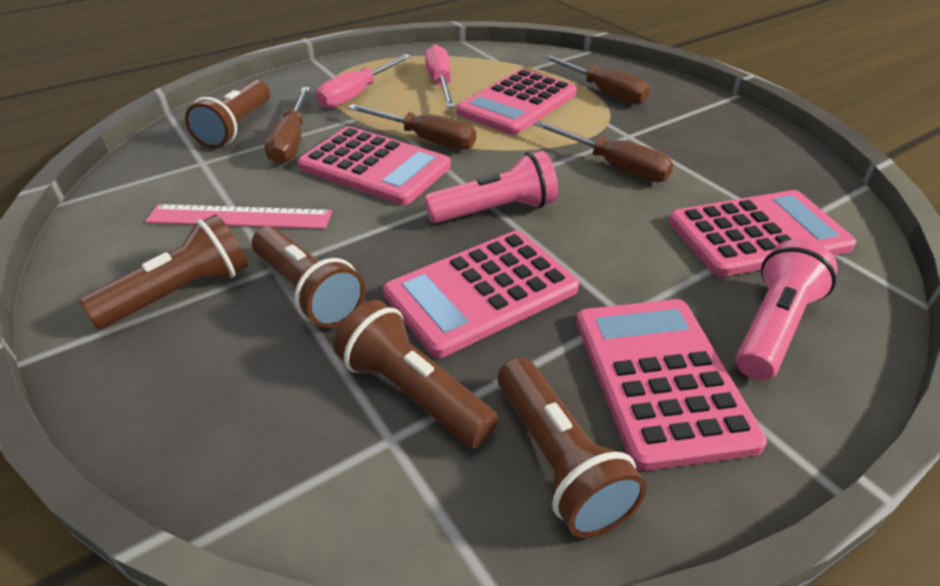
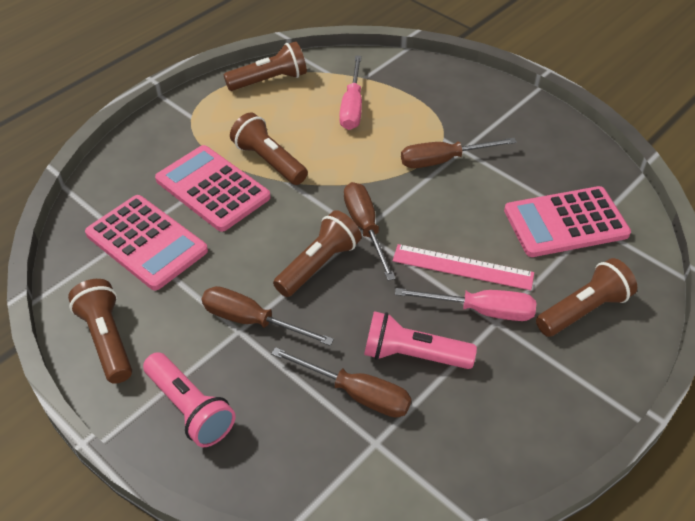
pink calculator: 5 -> 3

